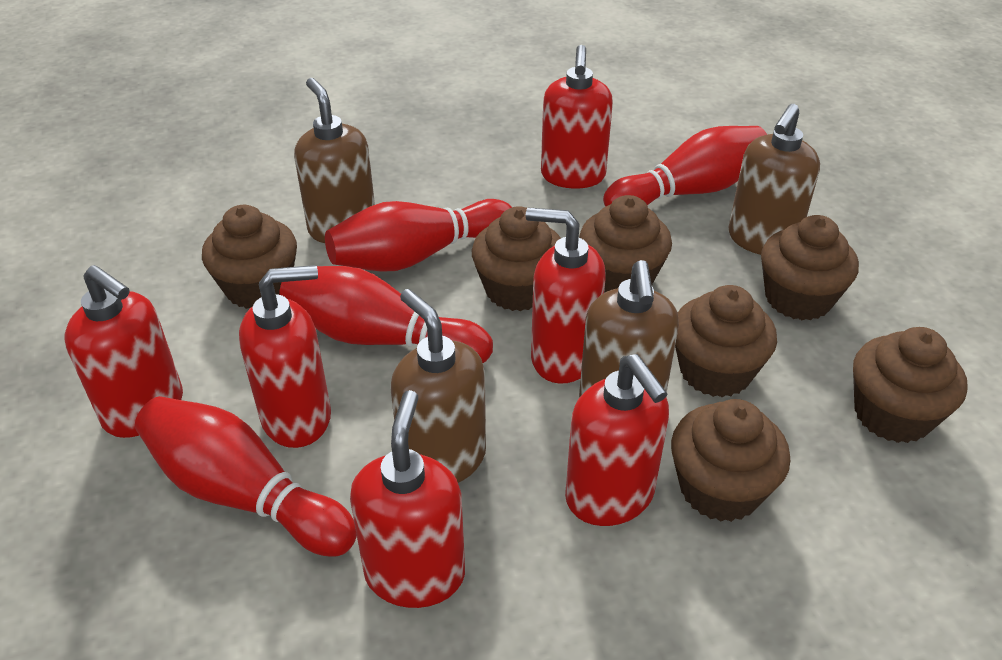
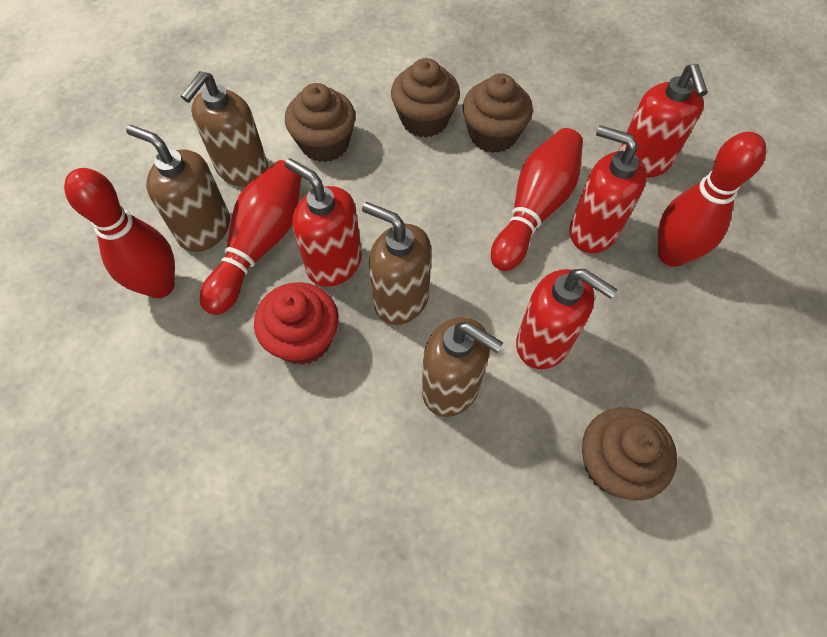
brown cupcake: 7 -> 4
red cupcake: 0 -> 1
red soap dispenser: 6 -> 4

